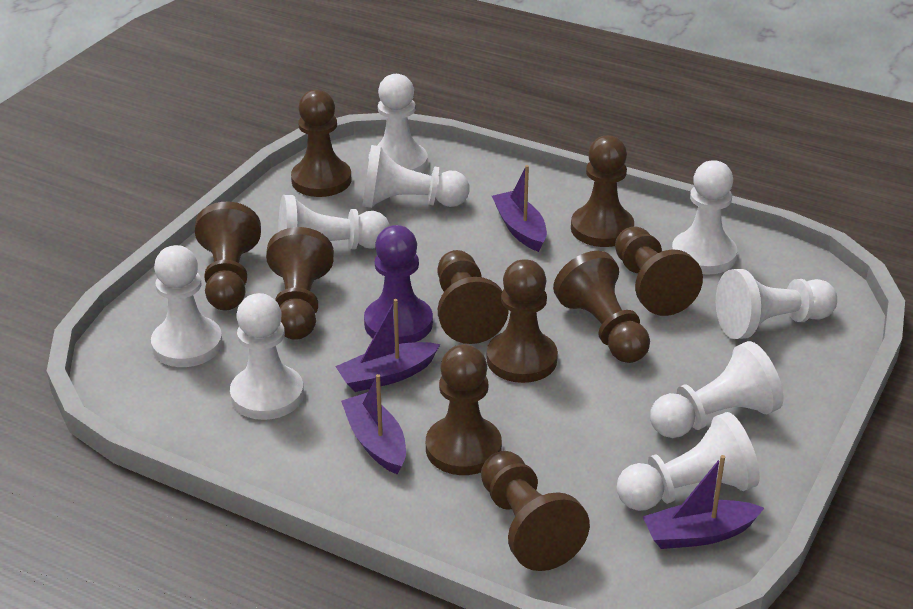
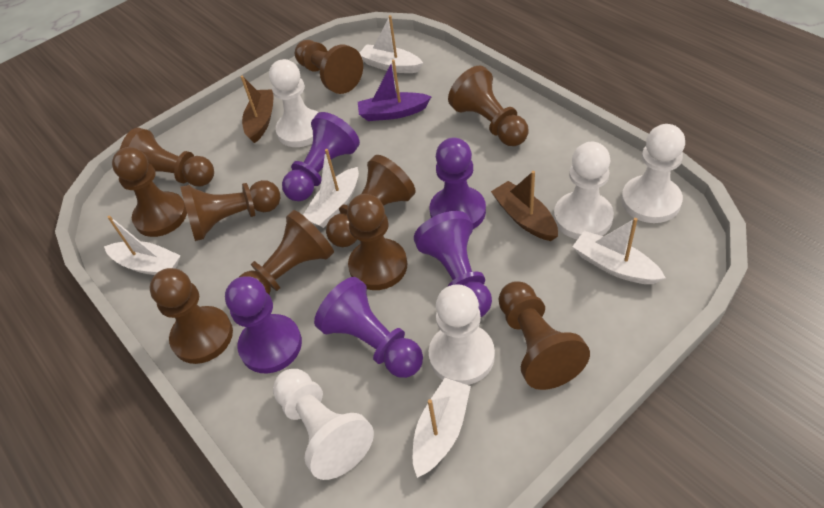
brown boat: 0 -> 2
purple boat: 4 -> 1
purple pawn: 1 -> 5
white boat: 0 -> 5
white pawn: 9 -> 5

